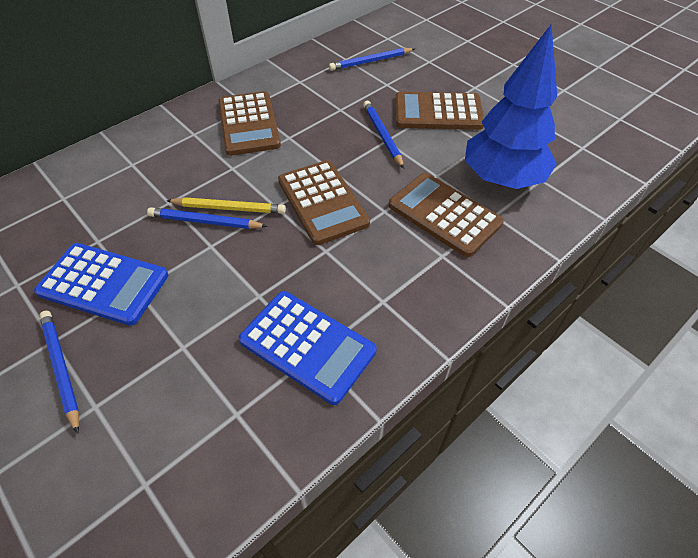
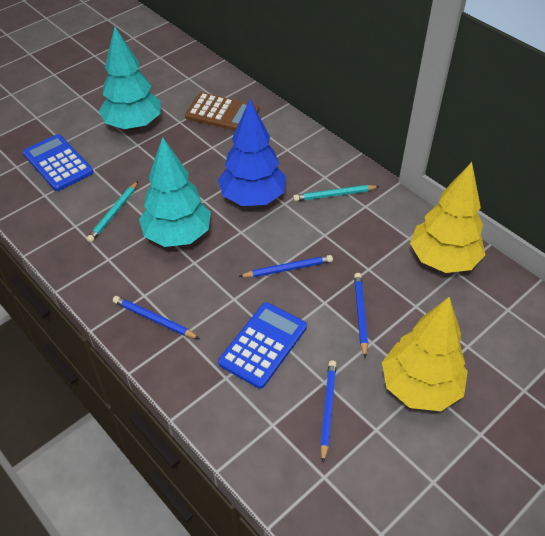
brown calculator: 4 -> 1
turquoise pencil: 0 -> 2
turquoise tree: 0 -> 2
yellow pencil: 1 -> 0
yellow tree: 0 -> 2

